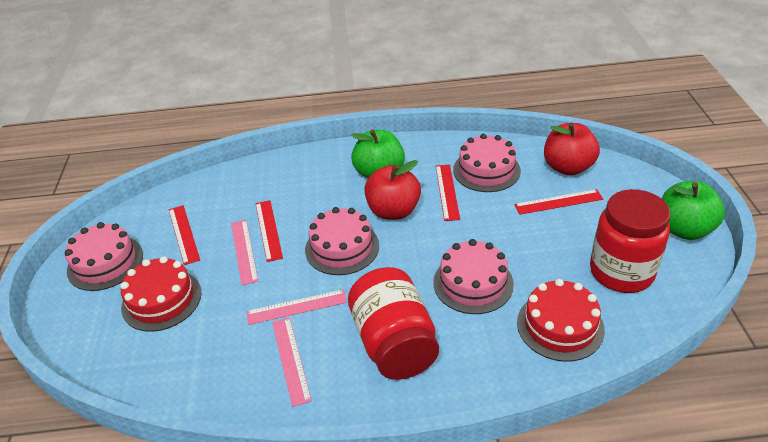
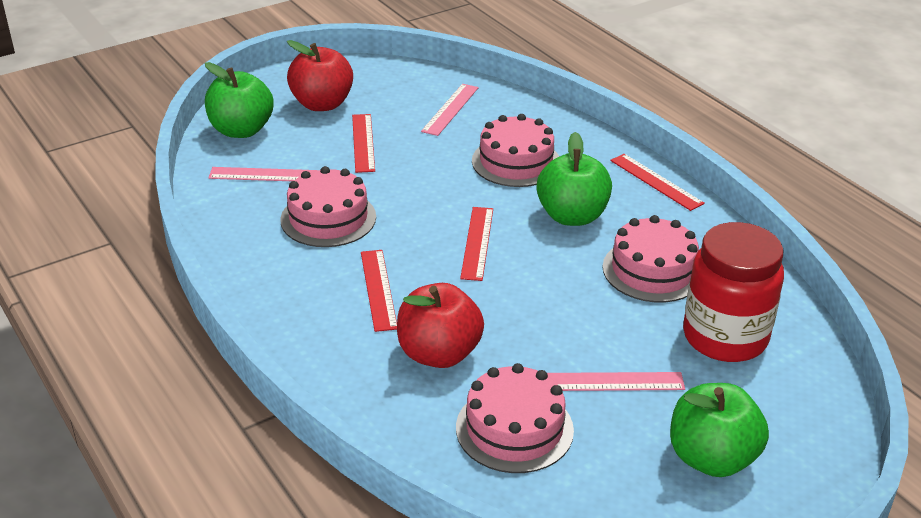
green apple: 2 -> 3
red cake: 2 -> 0
red jar: 2 -> 1

